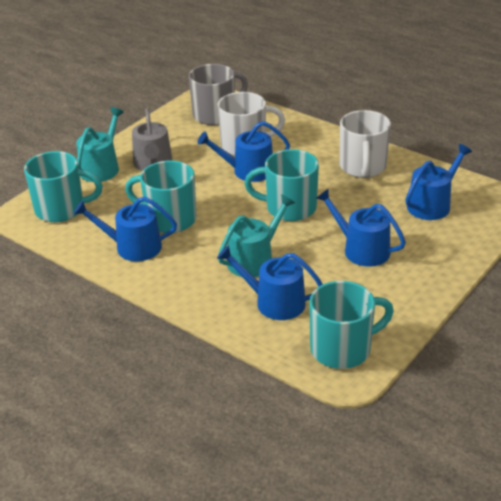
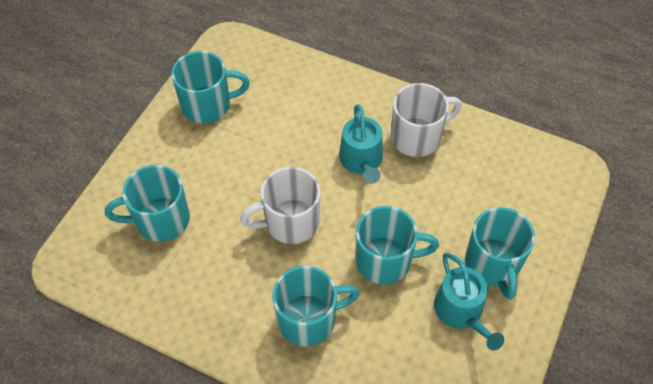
blue watering can: 5 -> 0
grey mug: 1 -> 0
grey watering can: 1 -> 0
turquoise mug: 4 -> 5

